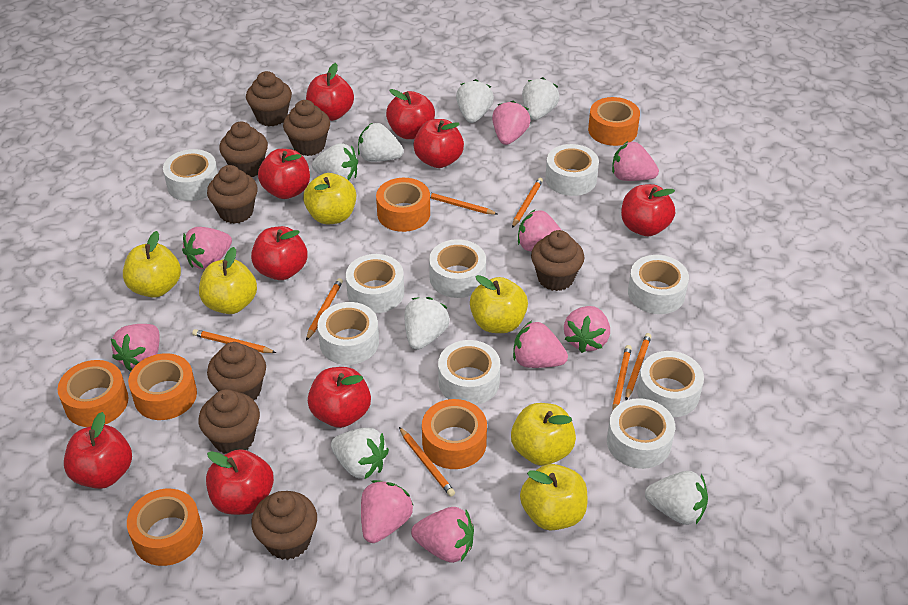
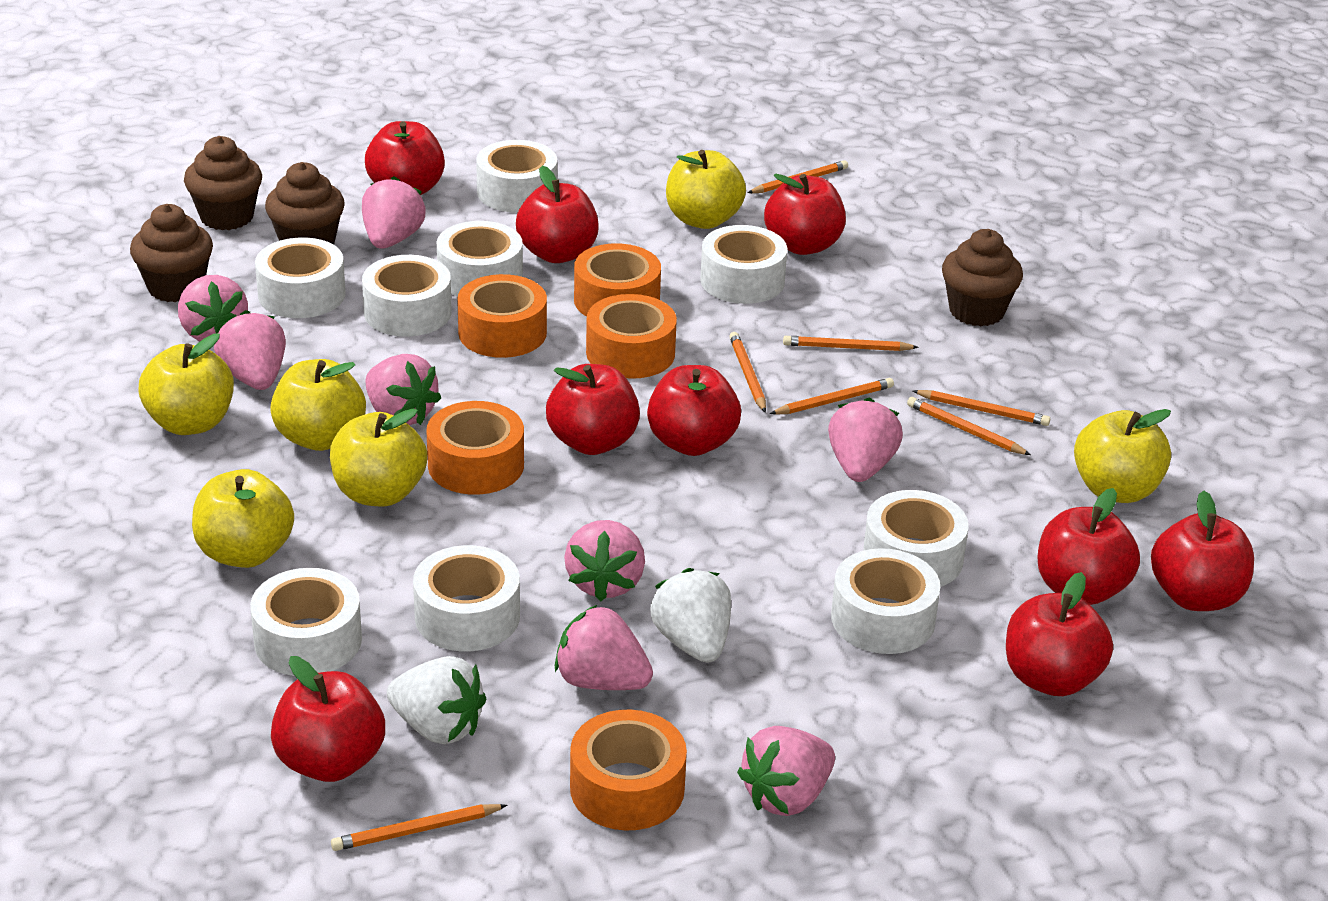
brown cupcake: 8 -> 4
orange tape: 6 -> 5
pink strawberry: 9 -> 8
white strawberry: 7 -> 2

